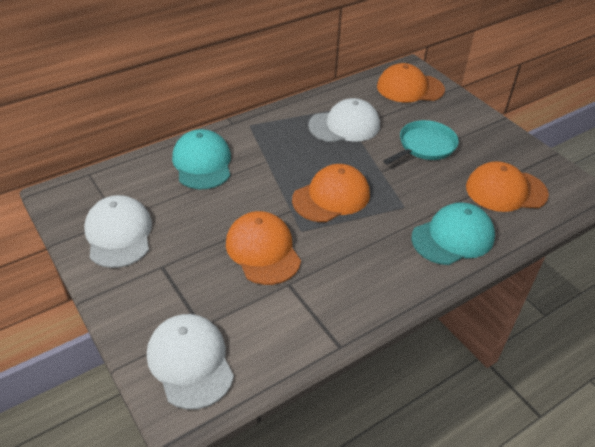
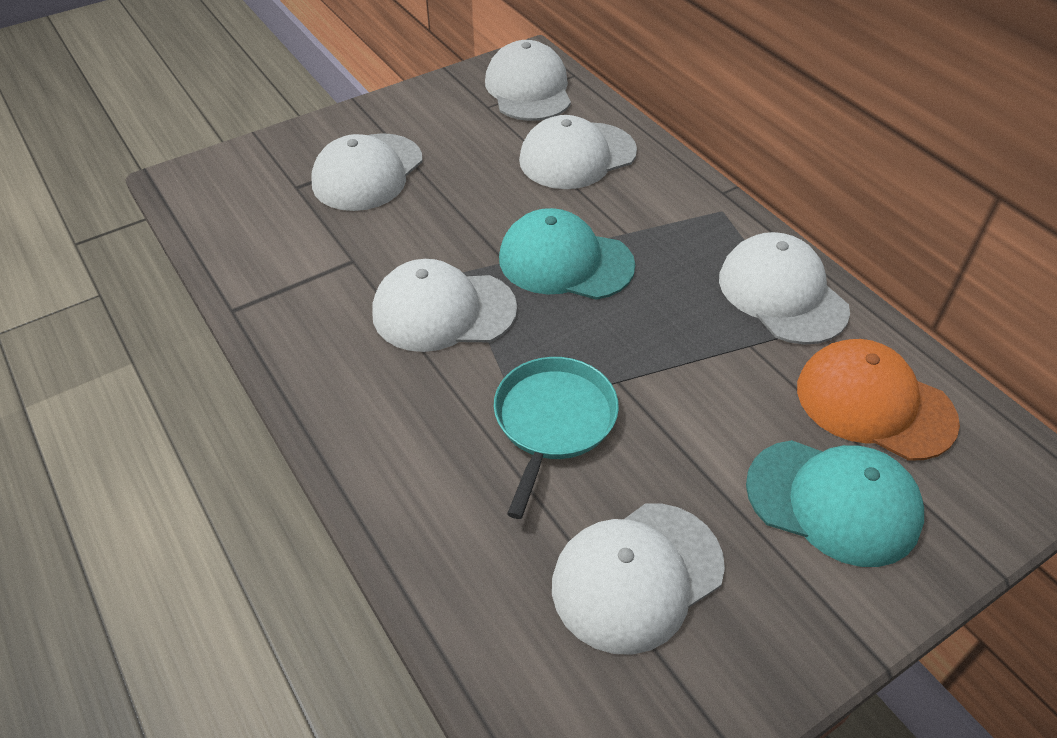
orange cap: 4 -> 1
white cap: 3 -> 6

